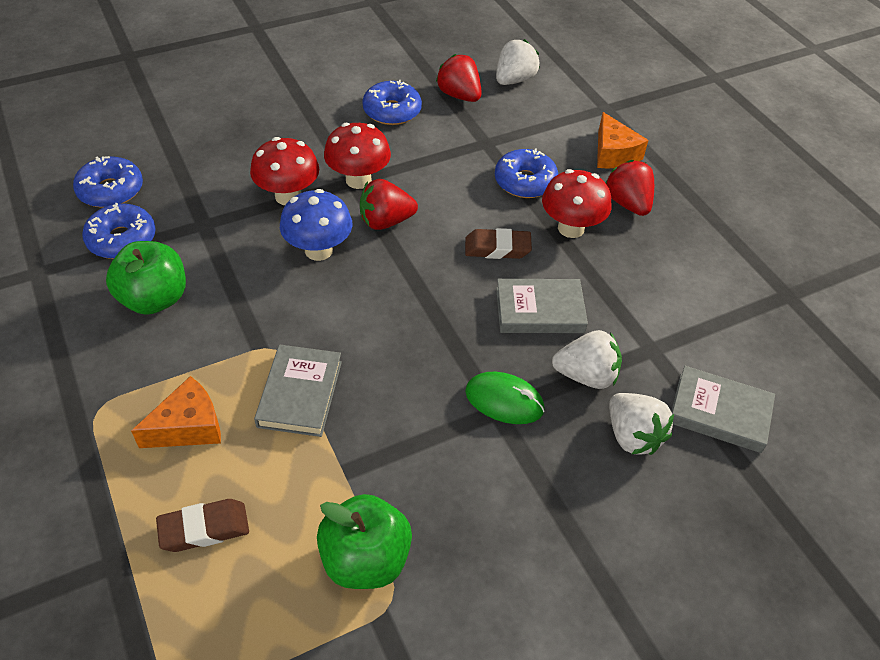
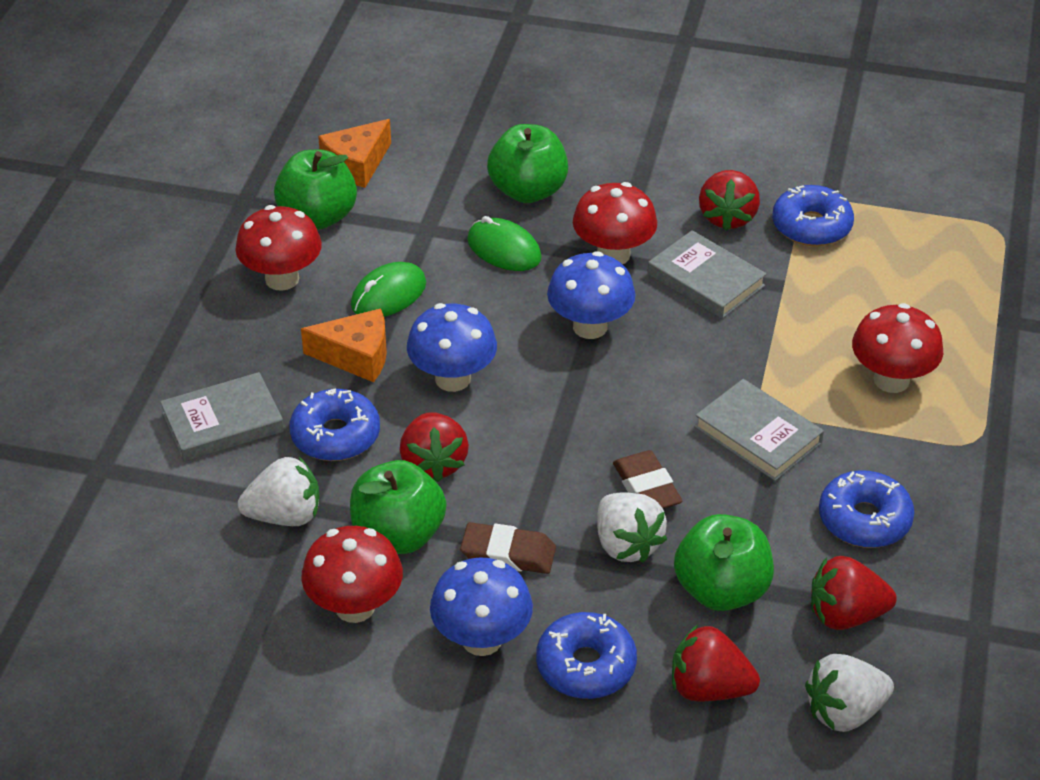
blue mushroom: 1 -> 3
green apple: 2 -> 4
green mouse: 1 -> 2
red mushroom: 3 -> 4
red strawberry: 3 -> 4

